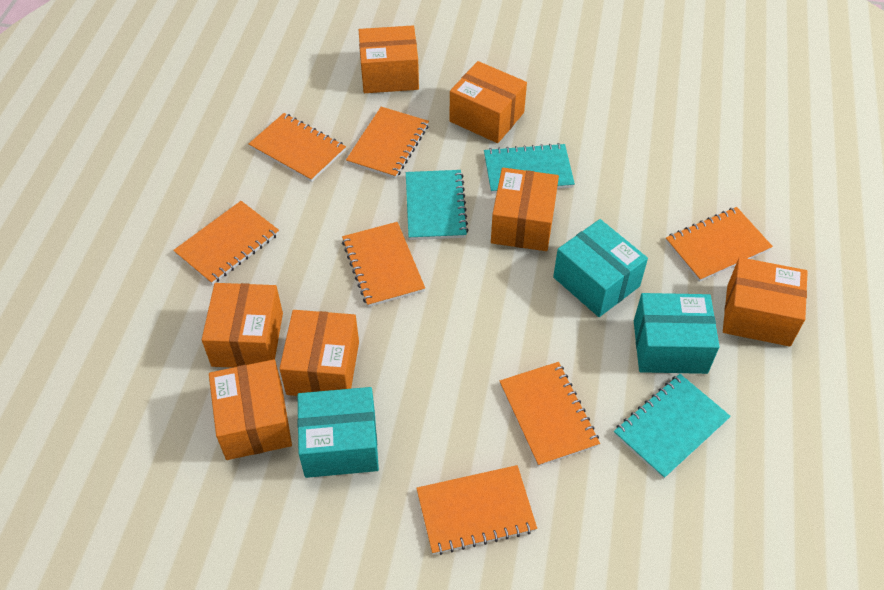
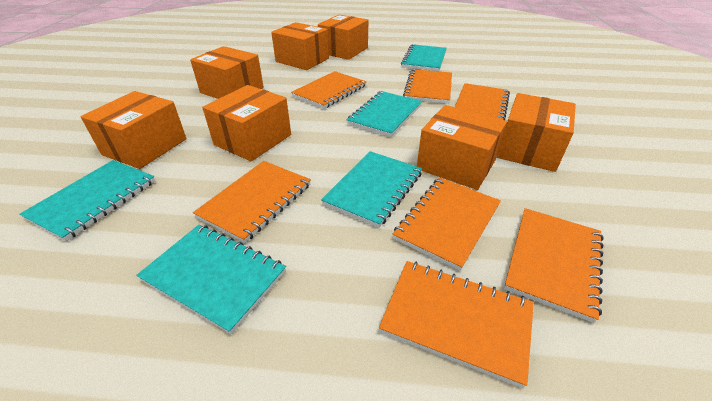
turquoise box: 3 -> 0
turquoise notebook: 3 -> 5

